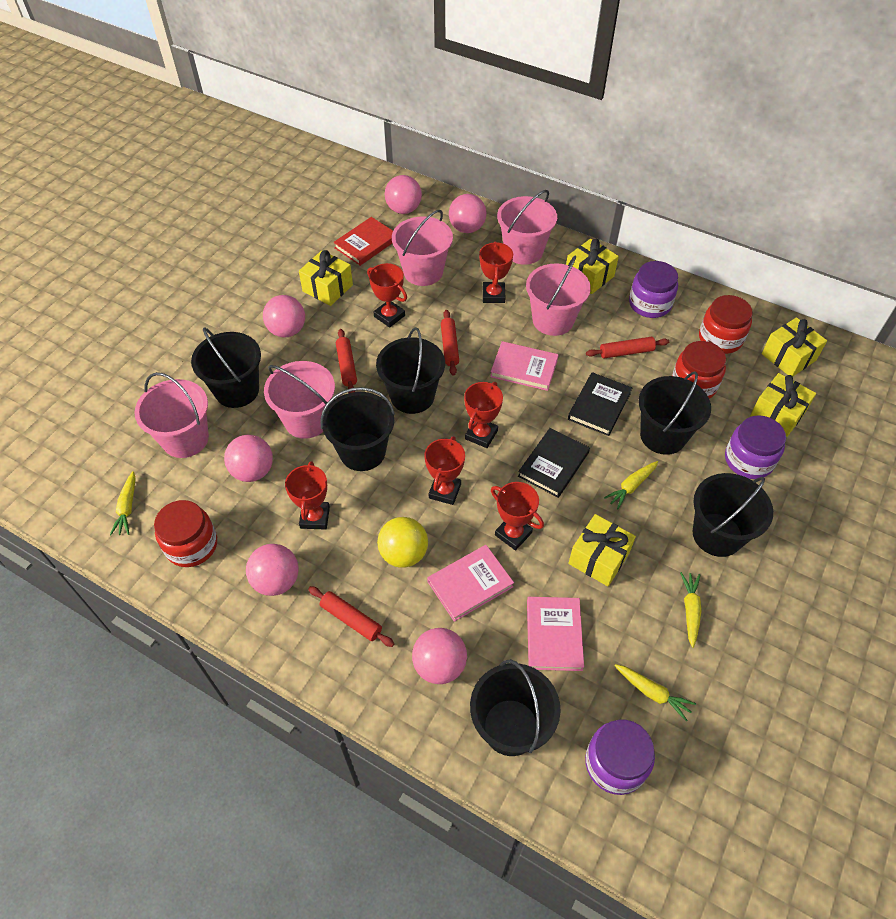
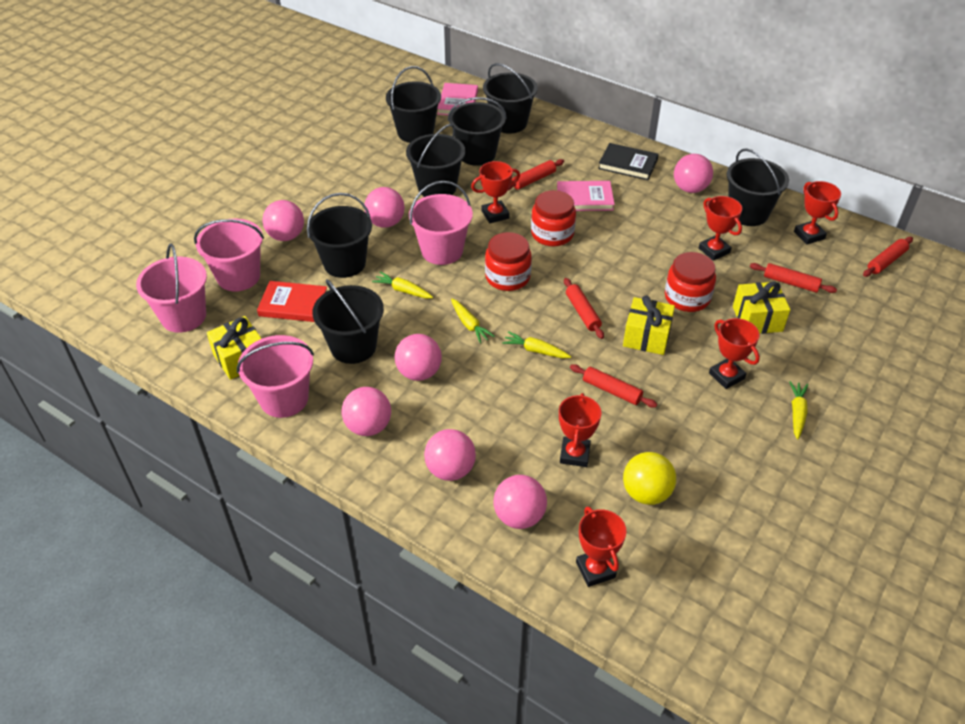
black book: 2 -> 1
black bucket: 6 -> 7
pink ball: 6 -> 7
pink book: 3 -> 2
pink bucket: 5 -> 4
purple jar: 3 -> 0
red rolling pin: 4 -> 5
yellow gift: 5 -> 3

